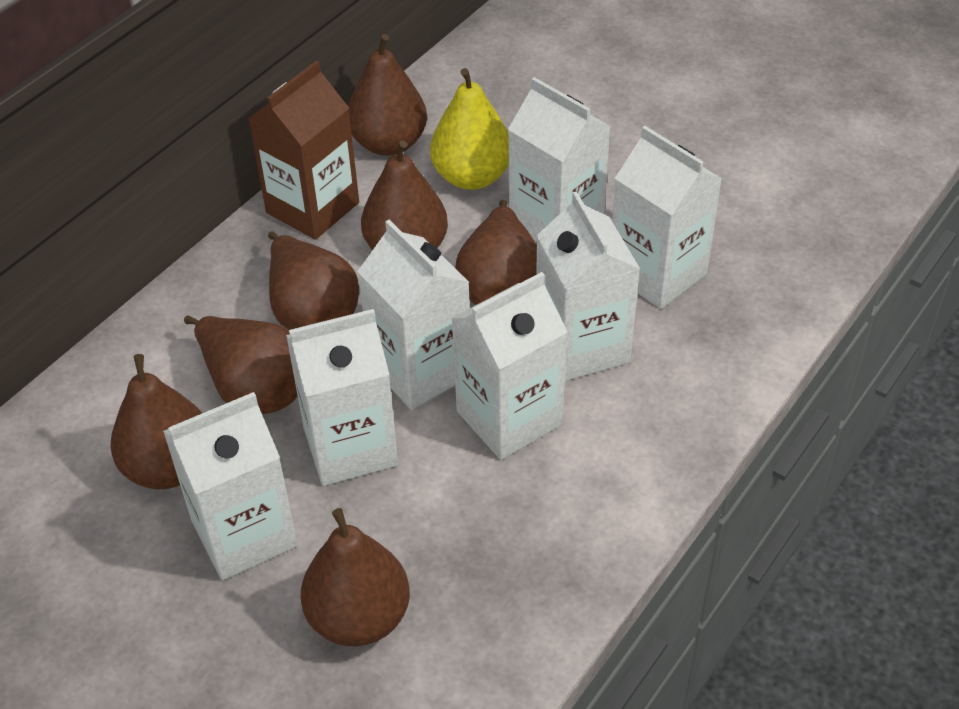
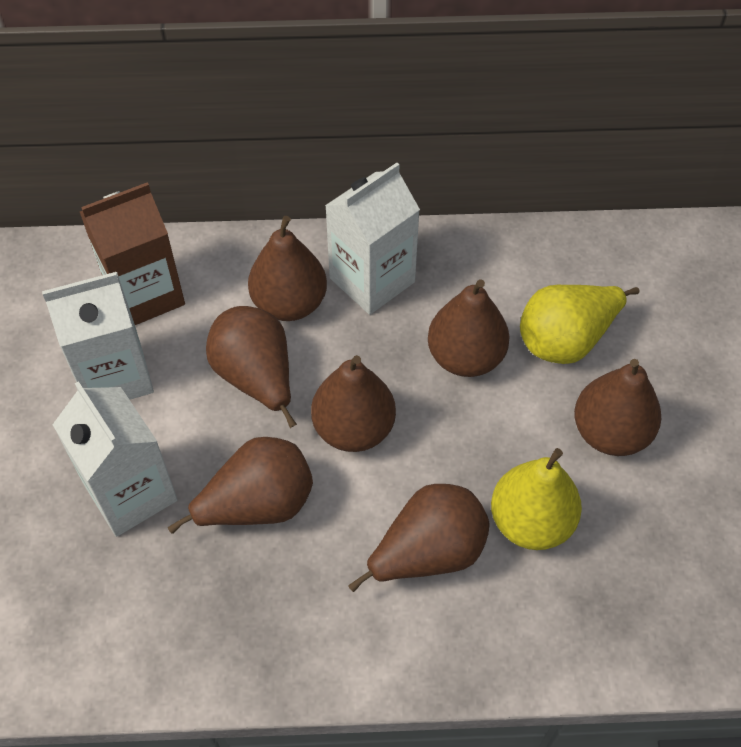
white carton: 7 -> 3
yellow pear: 1 -> 2

